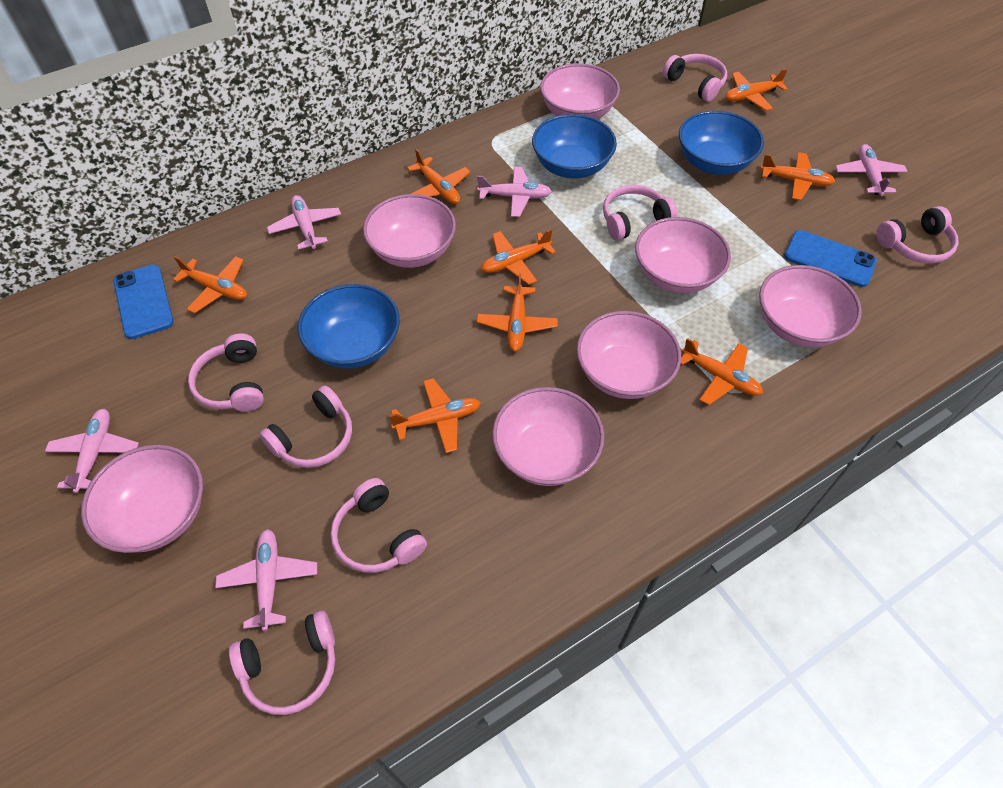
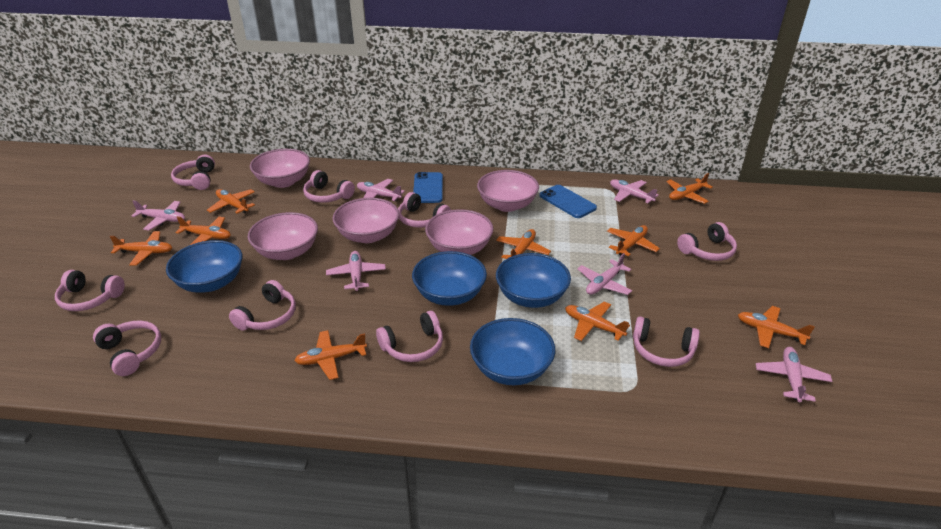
blue bowl: 3 -> 4
orange plane: 8 -> 9
pink bowl: 7 -> 5
pink headphones: 7 -> 9
pink plane: 5 -> 6

